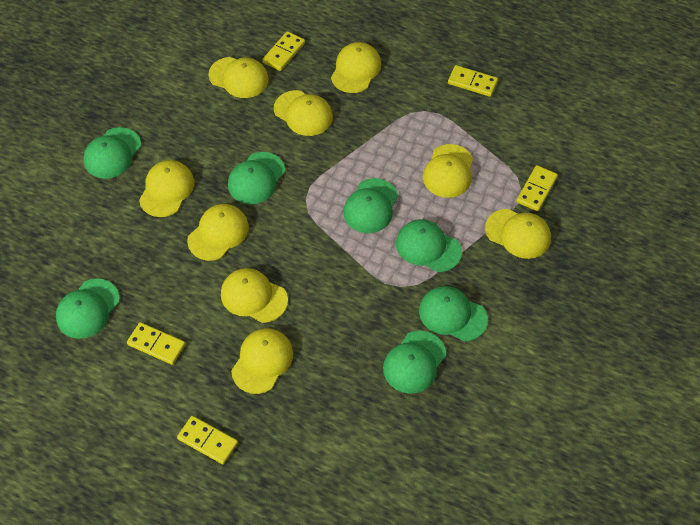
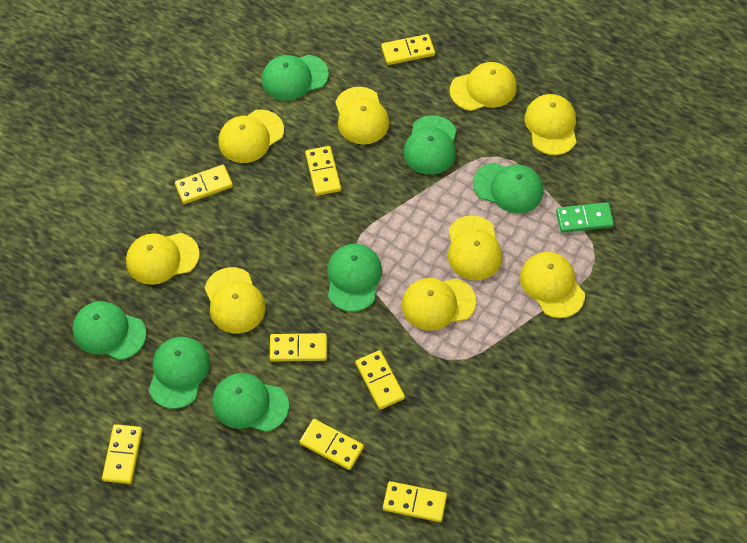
green domino: 0 -> 1
yellow domino: 5 -> 8

